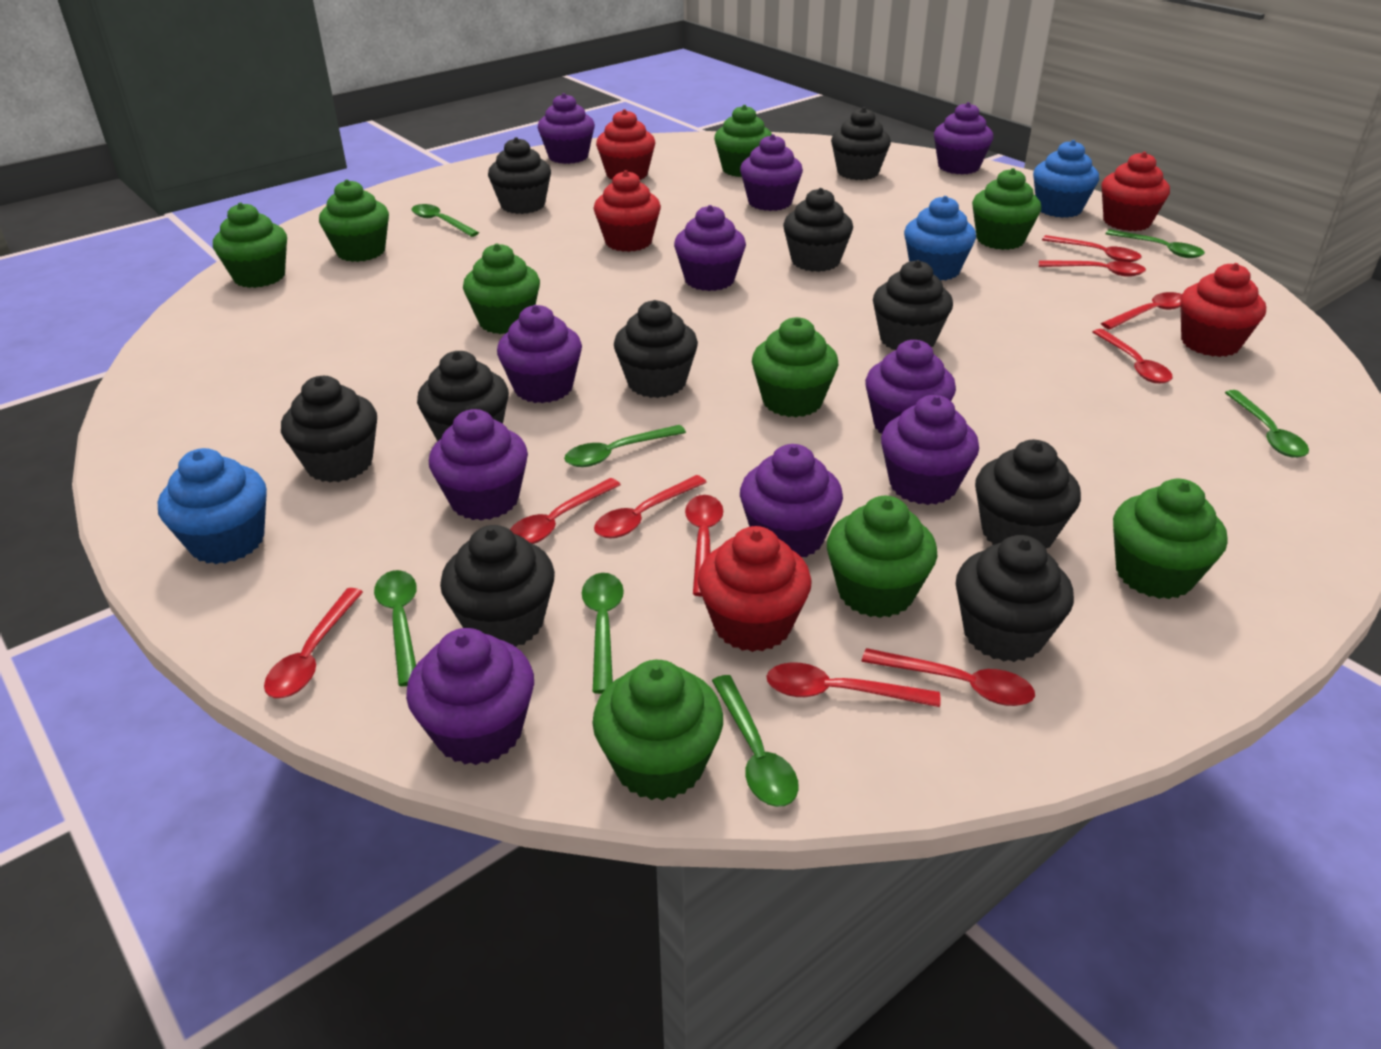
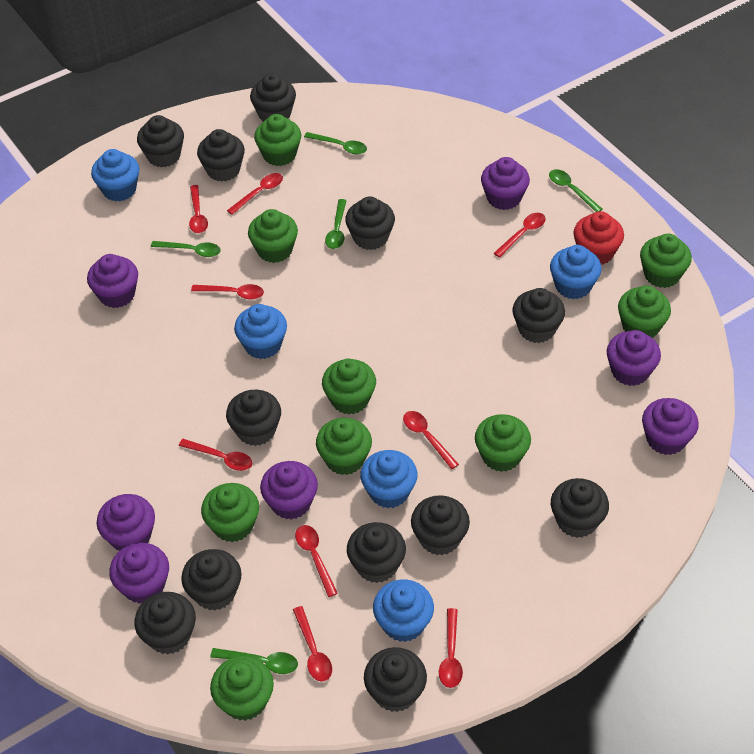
black cupcake: 10 -> 12
blue cupcake: 3 -> 5
green spoon: 7 -> 5
purple cupcake: 10 -> 7
red cupcake: 5 -> 1
red spoon: 10 -> 9

